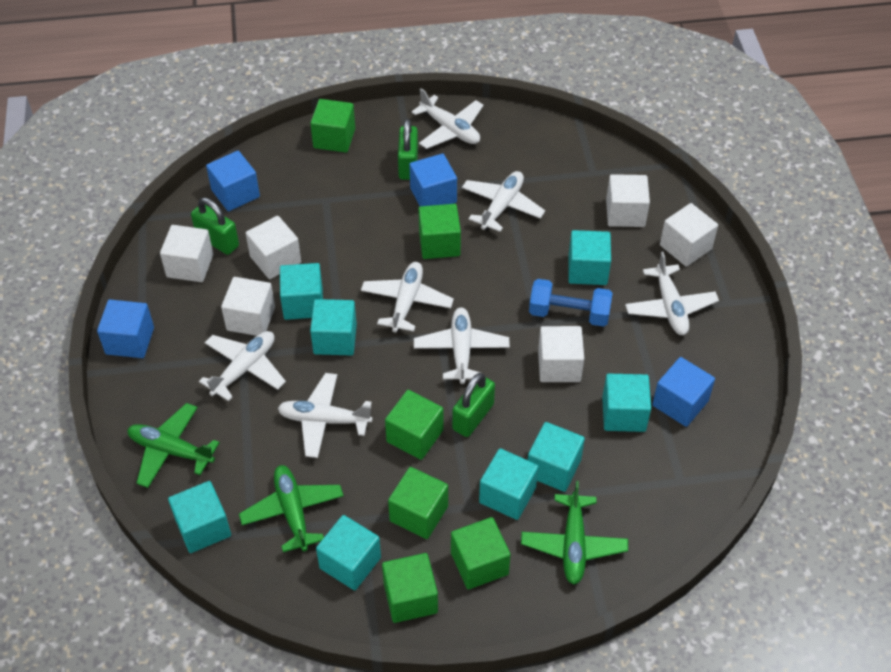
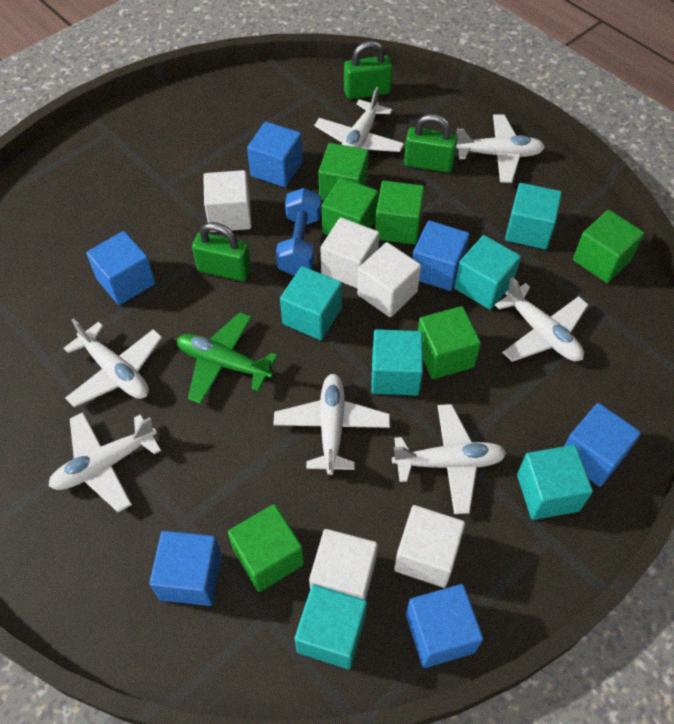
blue cube: 4 -> 6
green plane: 3 -> 1
turquoise cube: 8 -> 6
white cube: 6 -> 5

